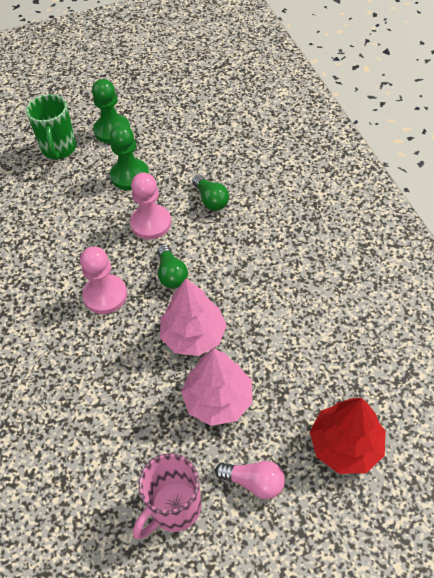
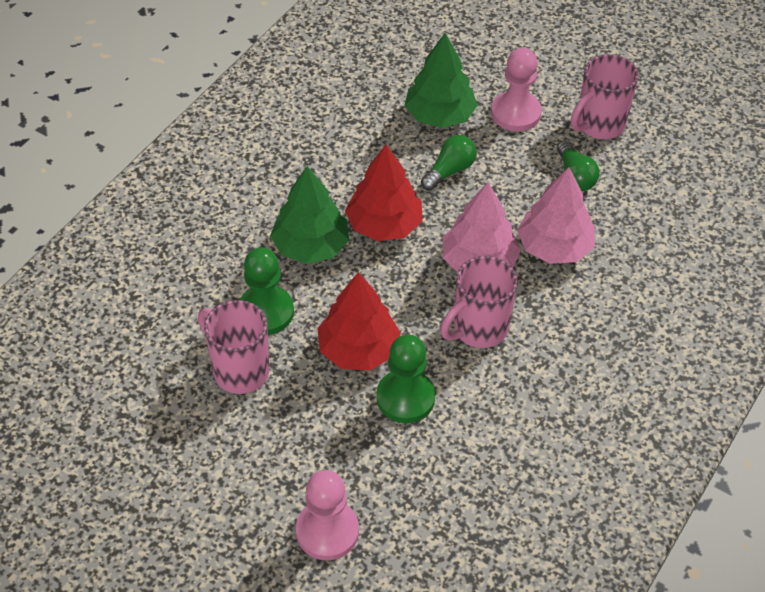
green mug: 1 -> 0
green tree: 0 -> 2
pink light bulb: 1 -> 0
pink mug: 1 -> 3
red tree: 1 -> 2

